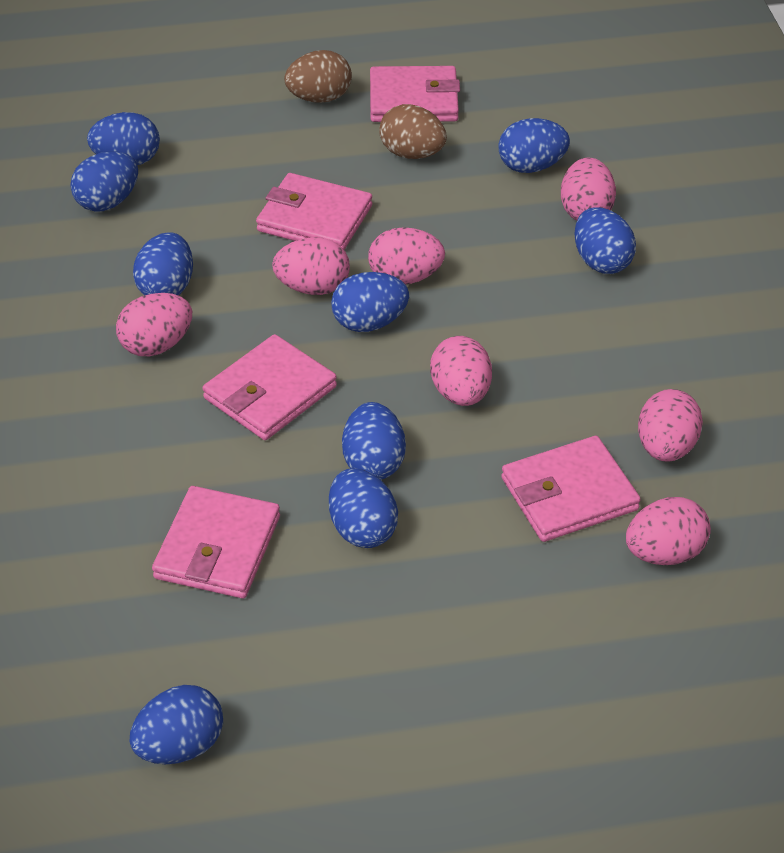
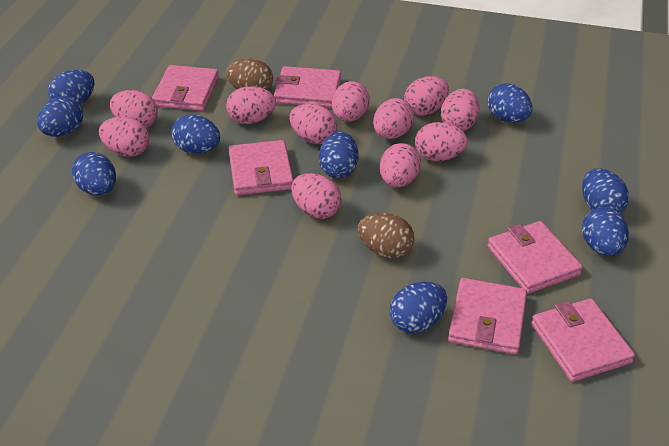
pink egg: 7 -> 11
pink wallet: 5 -> 6

